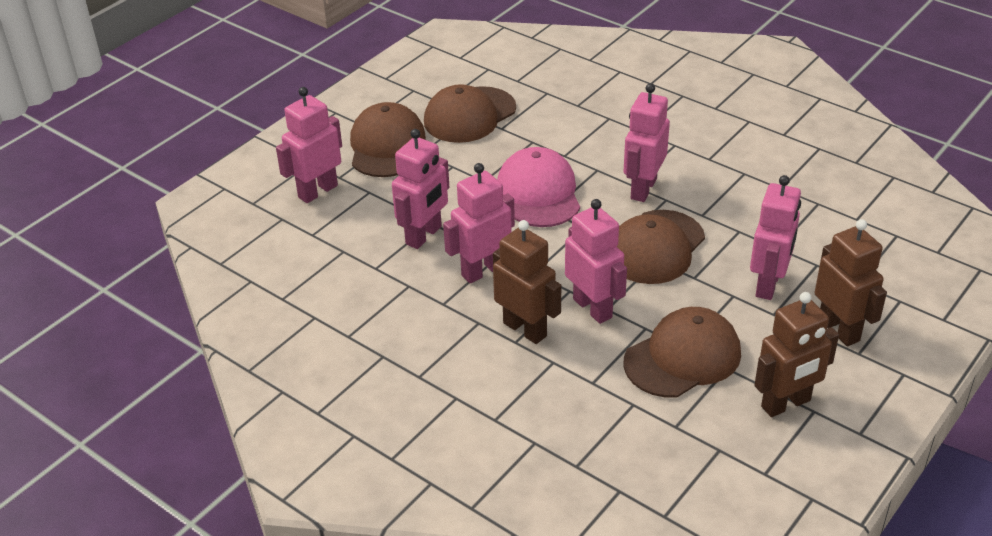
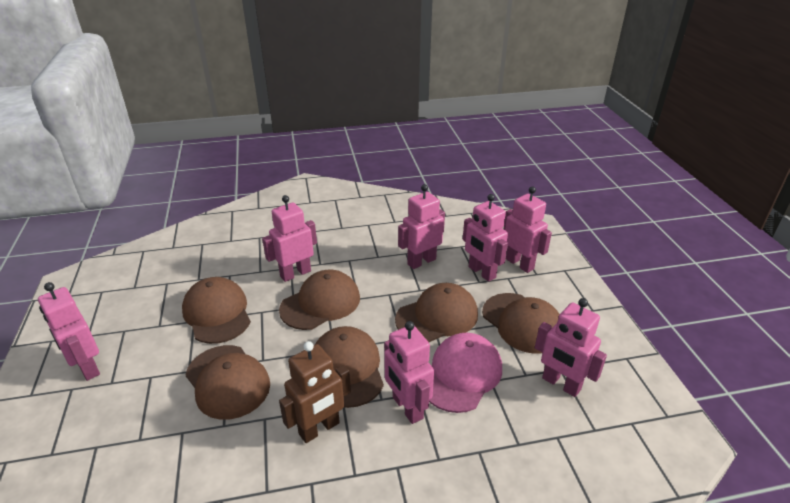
brown cap: 4 -> 6
brown robot: 3 -> 1
pink robot: 6 -> 7

